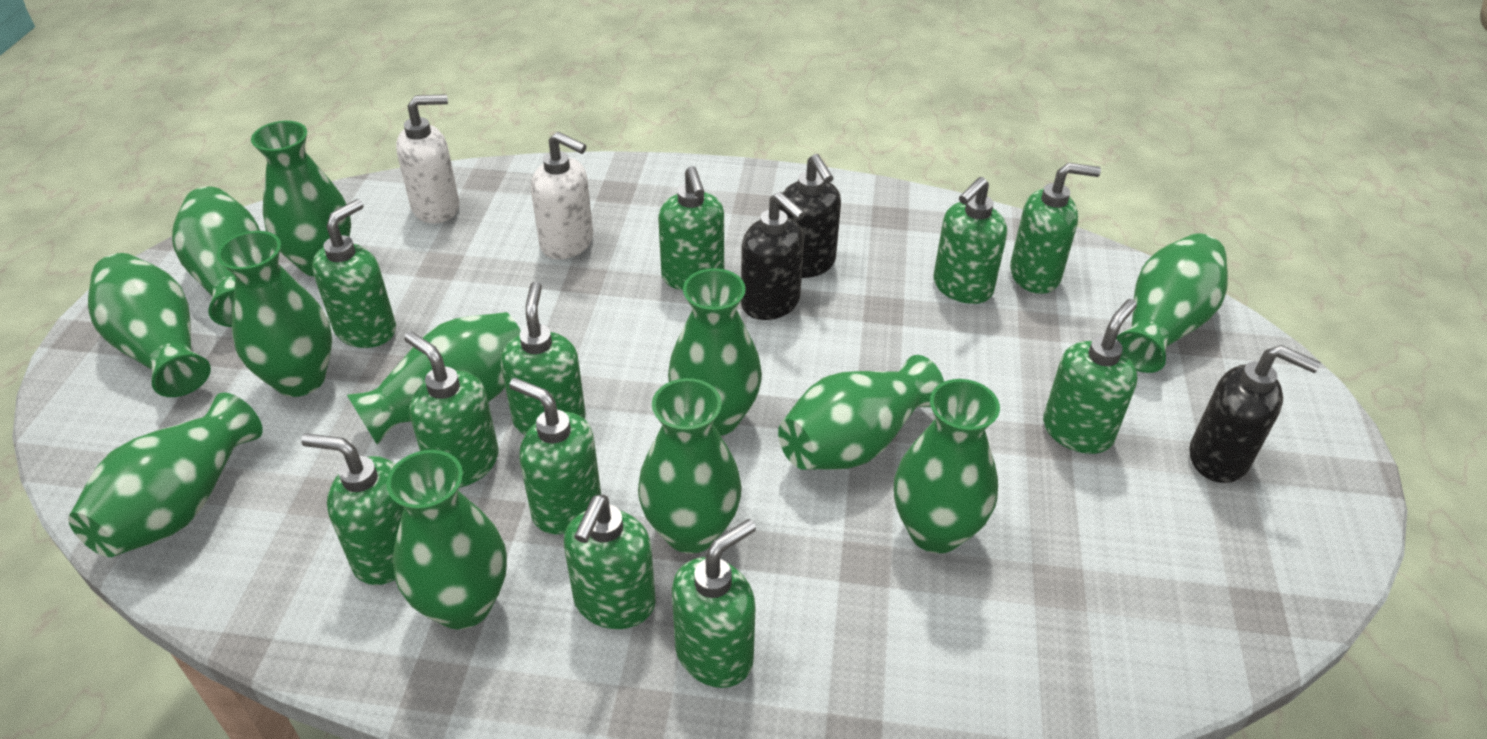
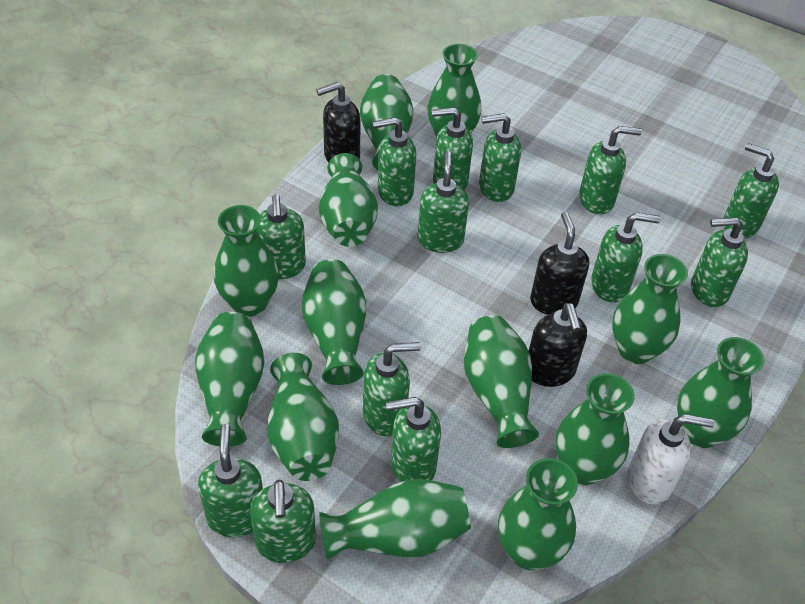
green soap dispenser: 11 -> 13
green vase: 12 -> 13
white soap dispenser: 2 -> 1

